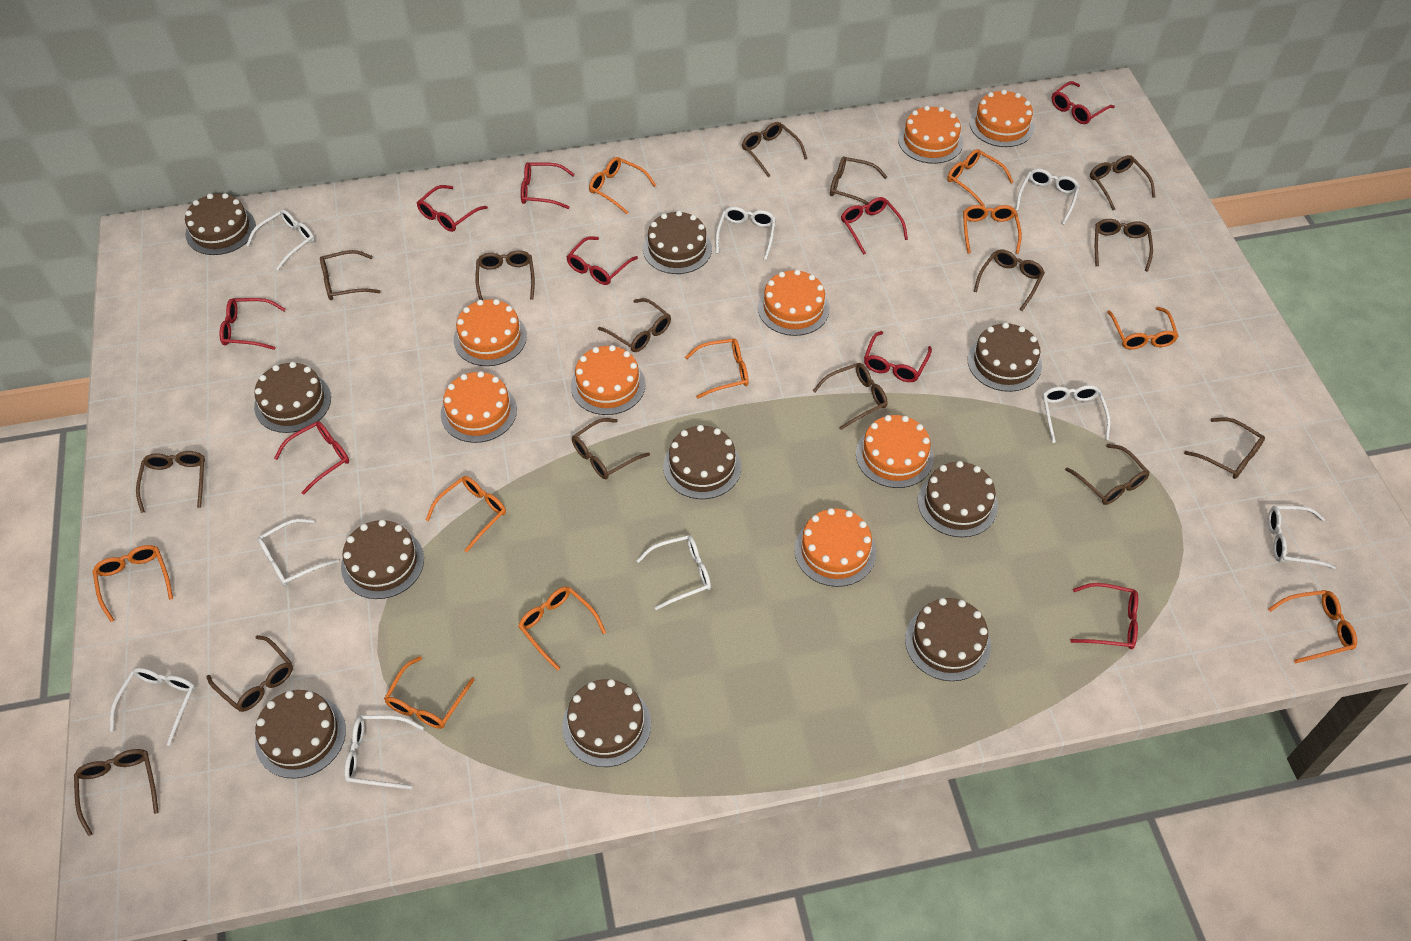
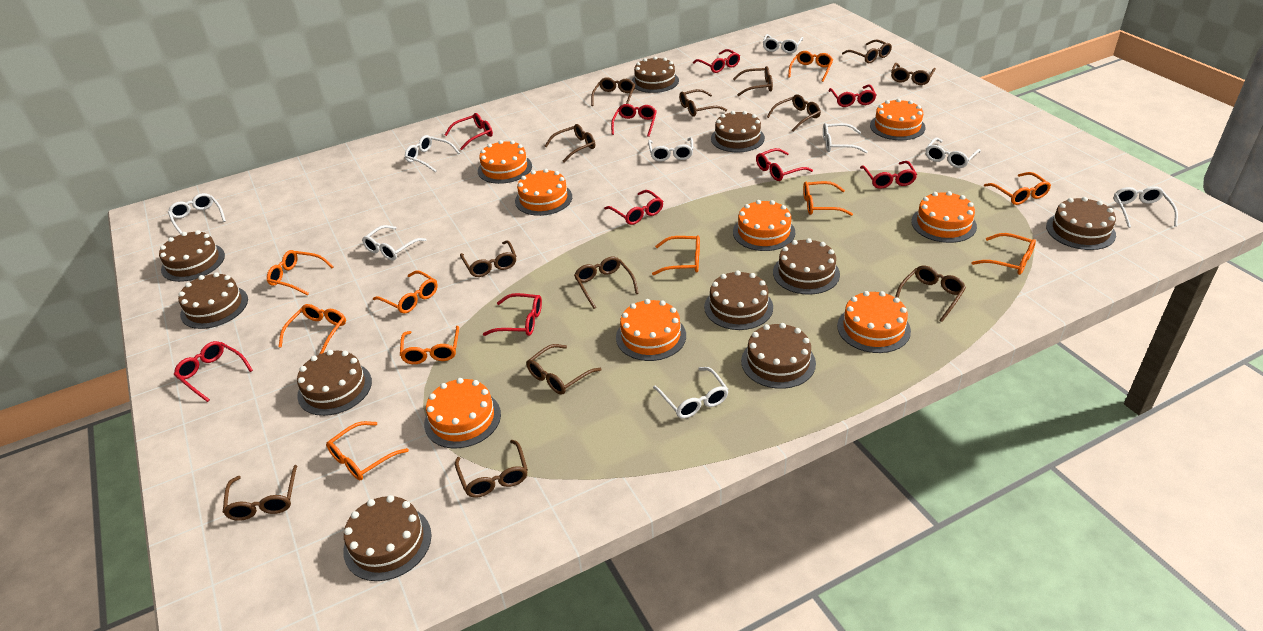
brown glasses: 15 -> 13

